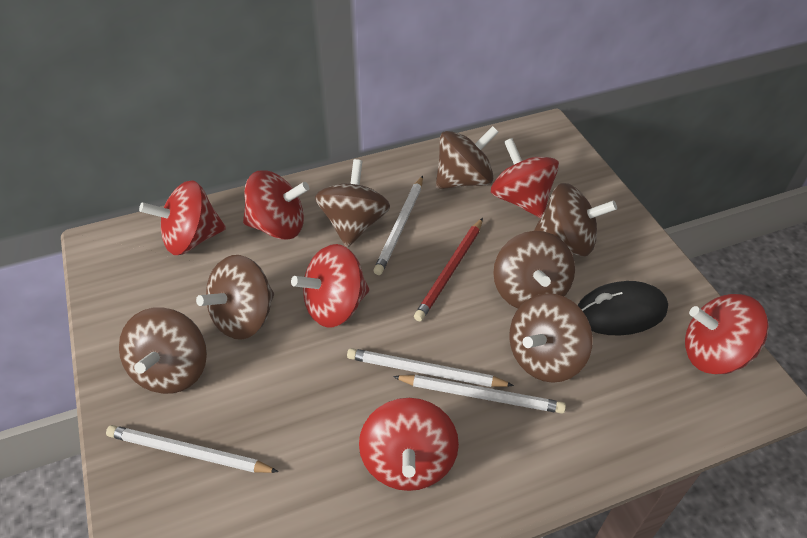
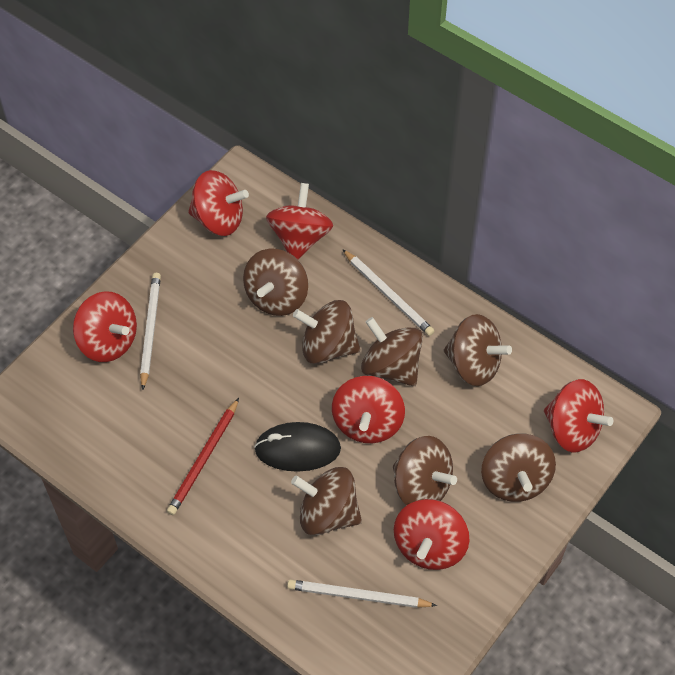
white pencil: 4 -> 3

